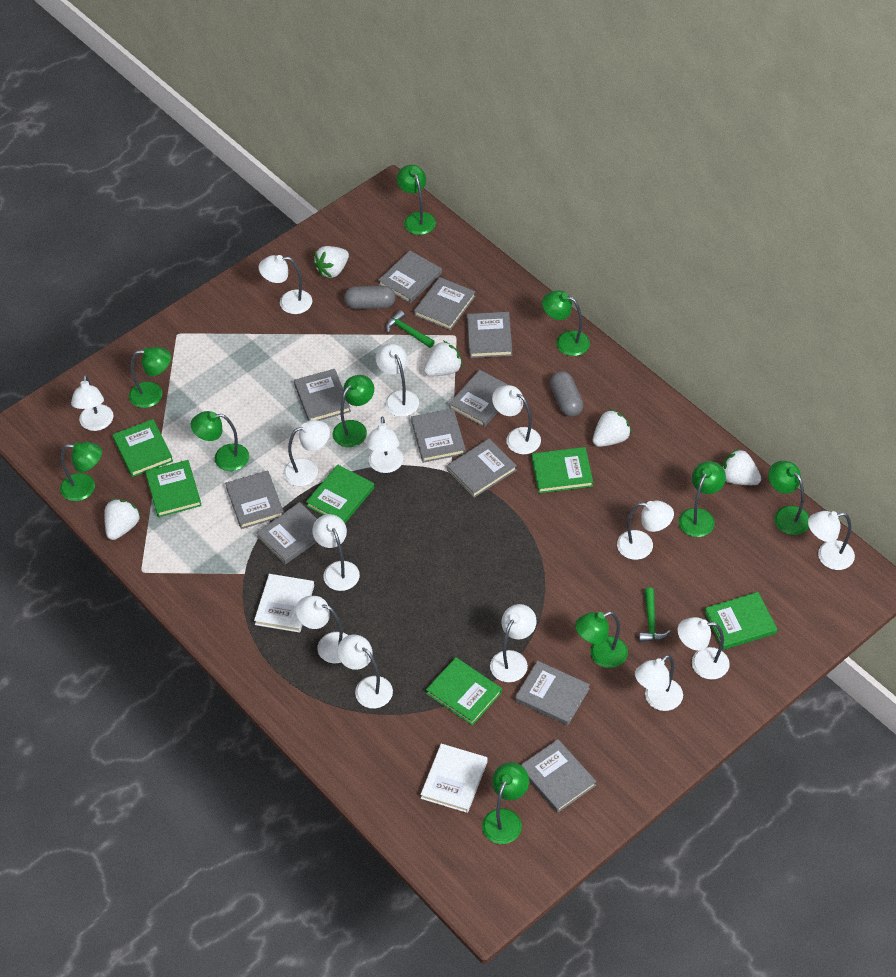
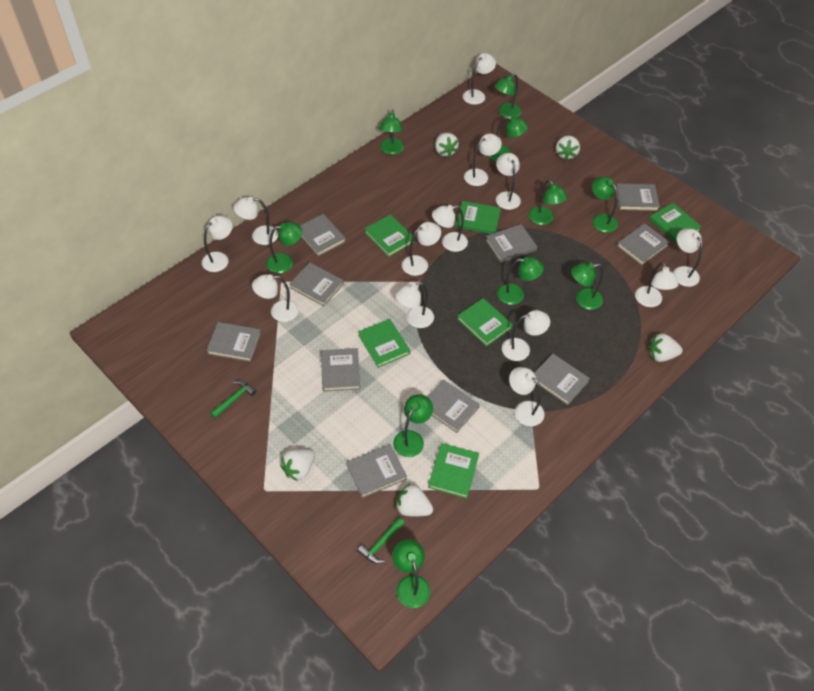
grey book: 11 -> 10
grey capsule: 2 -> 0
white book: 2 -> 0
white lamp: 14 -> 13

